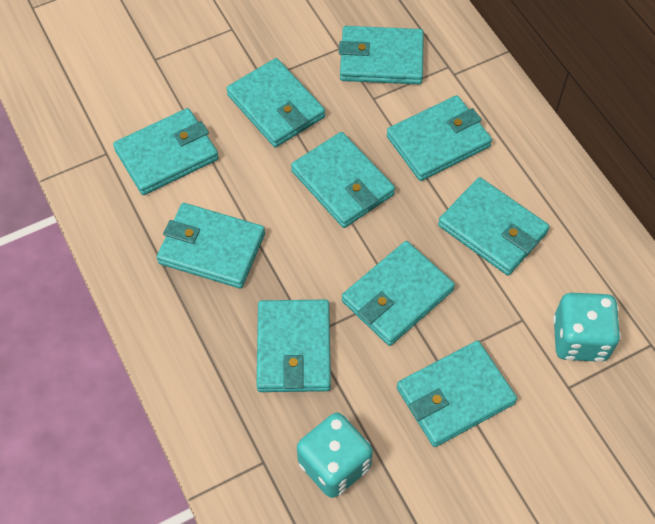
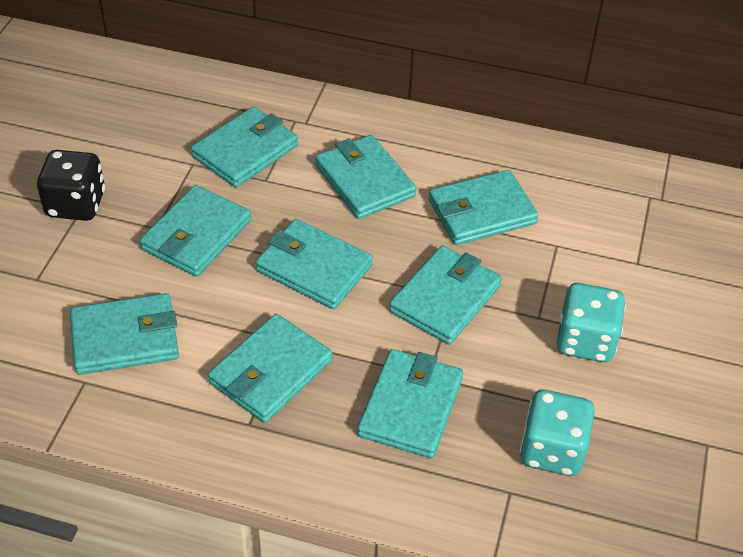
black dice: 0 -> 1
turquoise wallet: 10 -> 9

